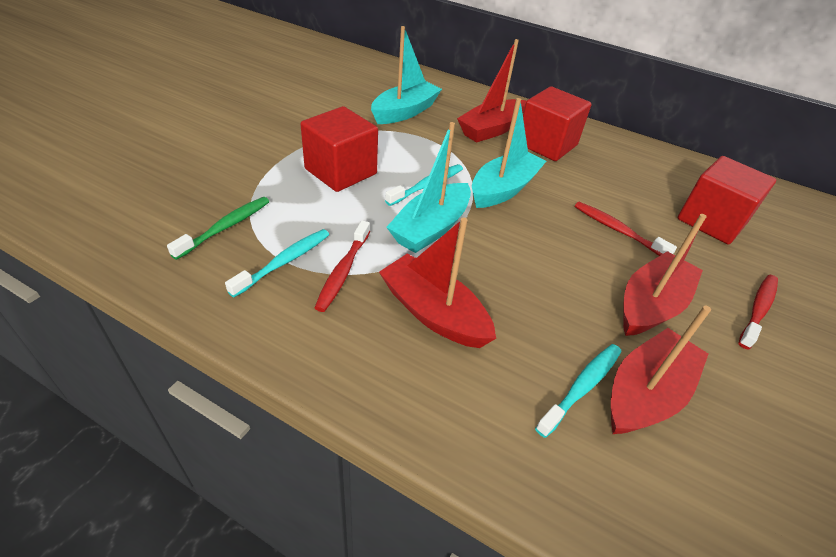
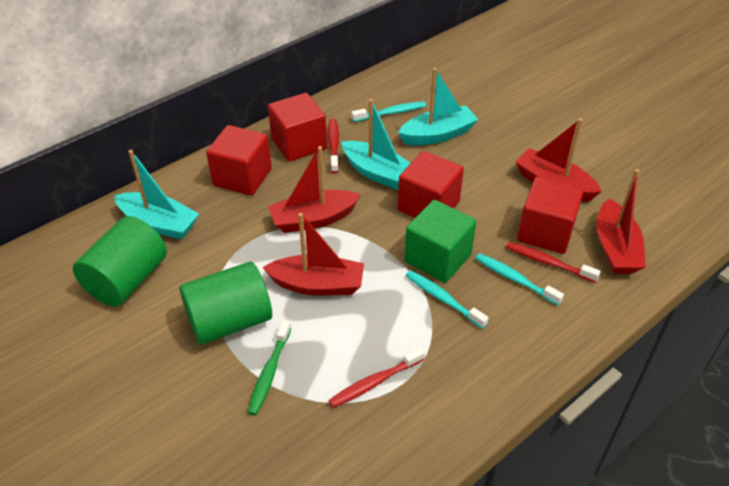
green cube: 0 -> 1
green cylinder: 0 -> 2
red cube: 3 -> 4

